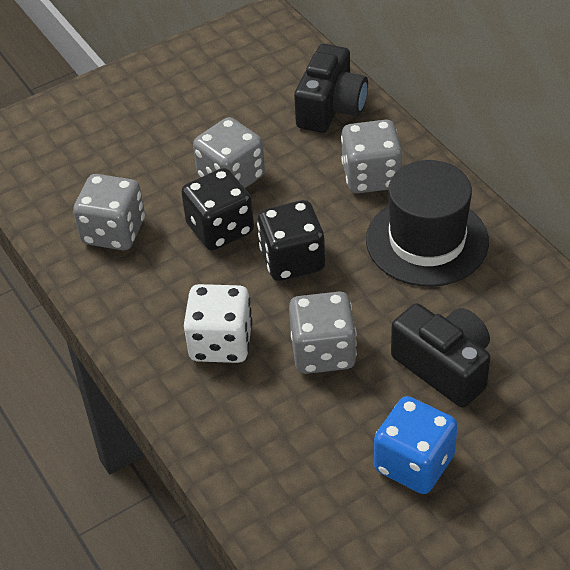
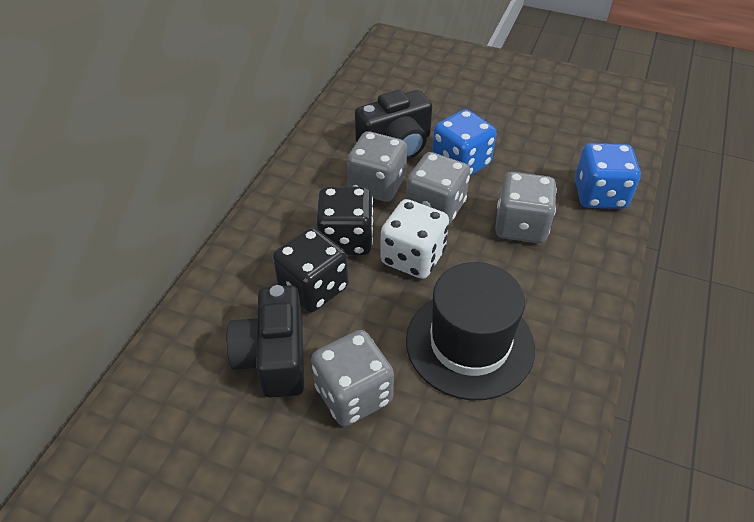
blue dice: 1 -> 2

